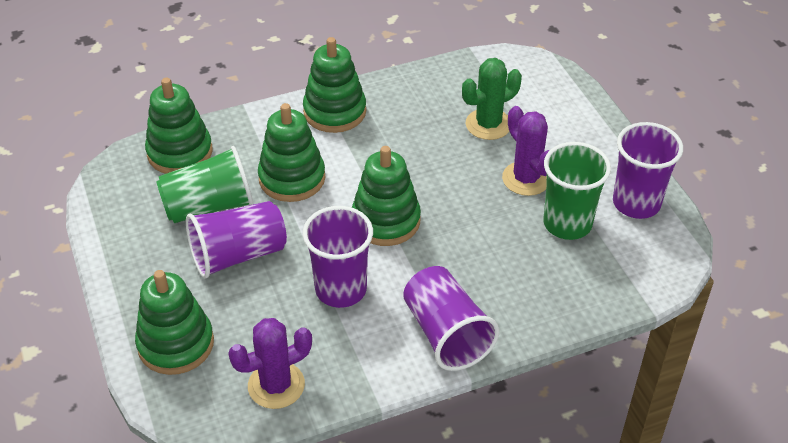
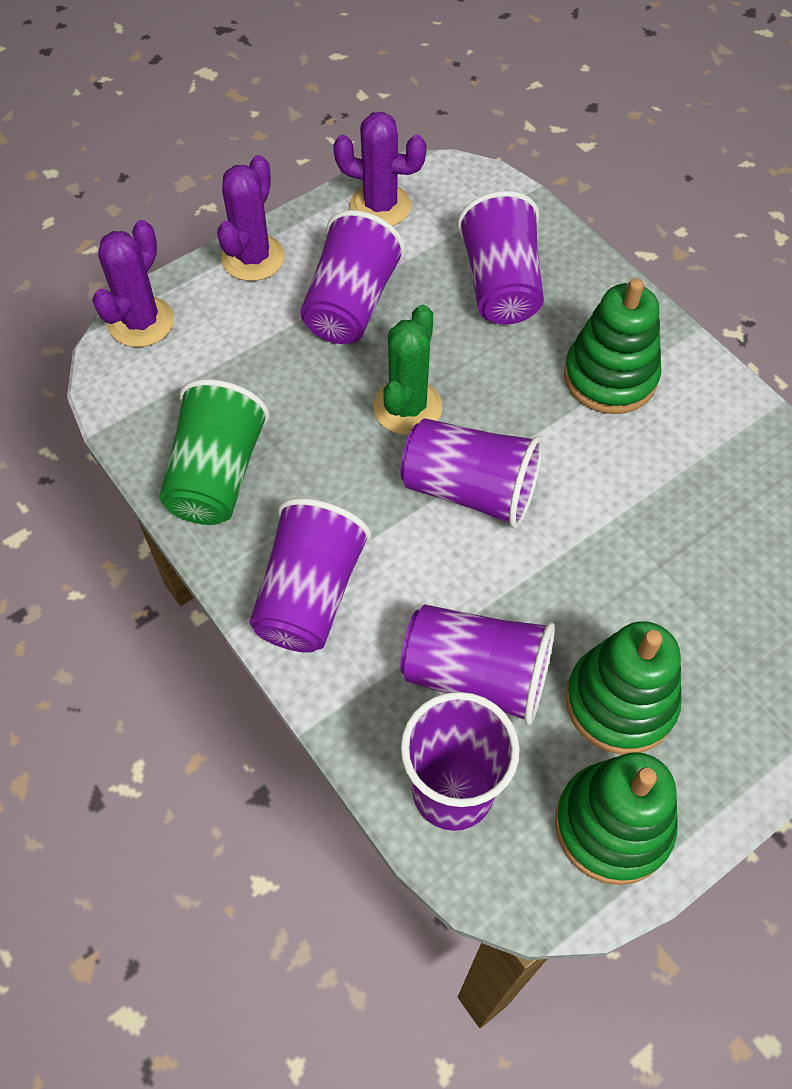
green cup: 2 -> 1
green stacking toy: 5 -> 3
purple cactus: 2 -> 3
purple cup: 4 -> 6

